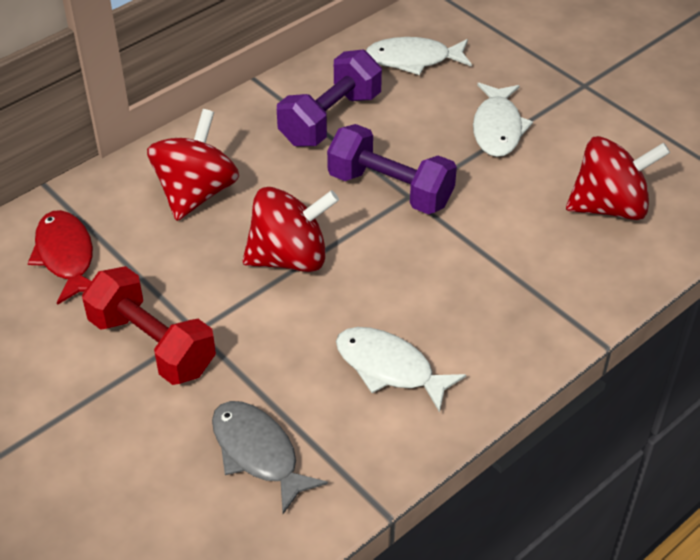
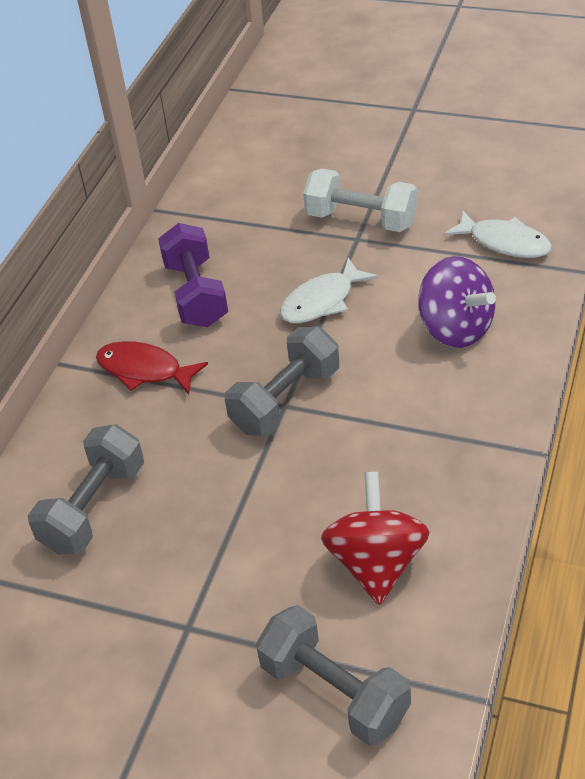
grey dumbbell: 0 -> 3
grey fish: 1 -> 0
purple dumbbell: 2 -> 1
purple spinning top: 0 -> 1
red dumbbell: 1 -> 0
red spinning top: 3 -> 1
white dumbbell: 0 -> 1
white fish: 3 -> 2

